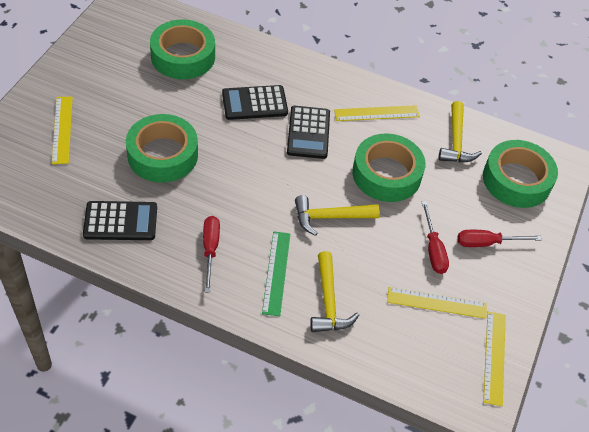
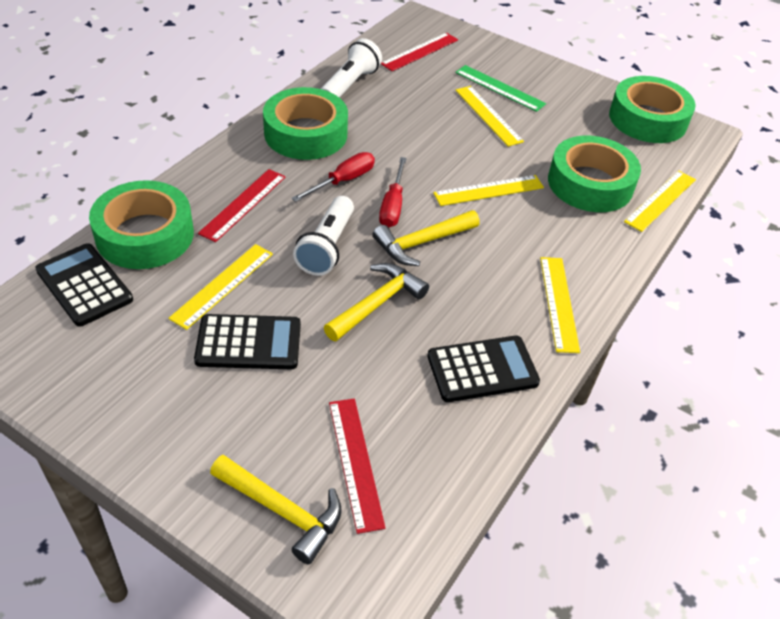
red ruler: 0 -> 3
red screwdriver: 3 -> 2
white flashlight: 0 -> 2
yellow ruler: 4 -> 5

